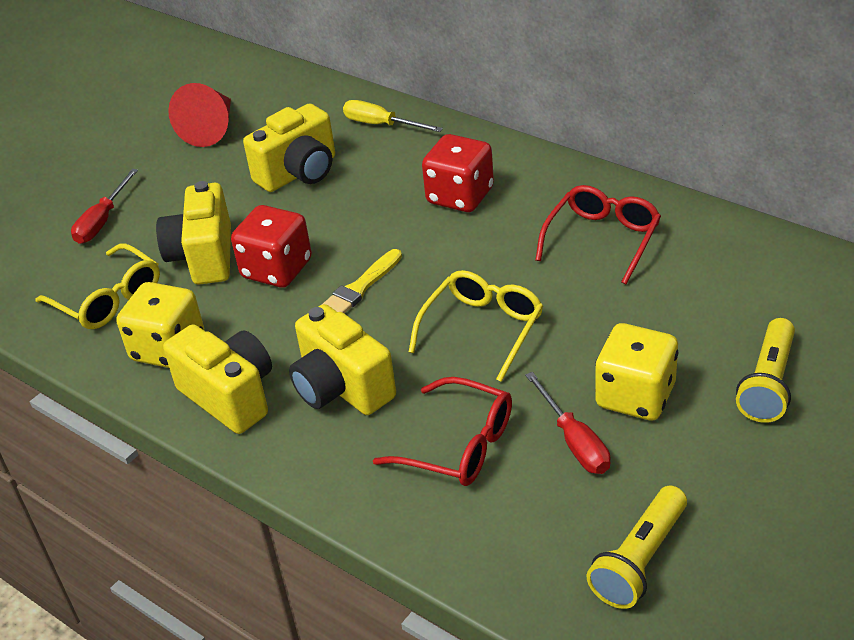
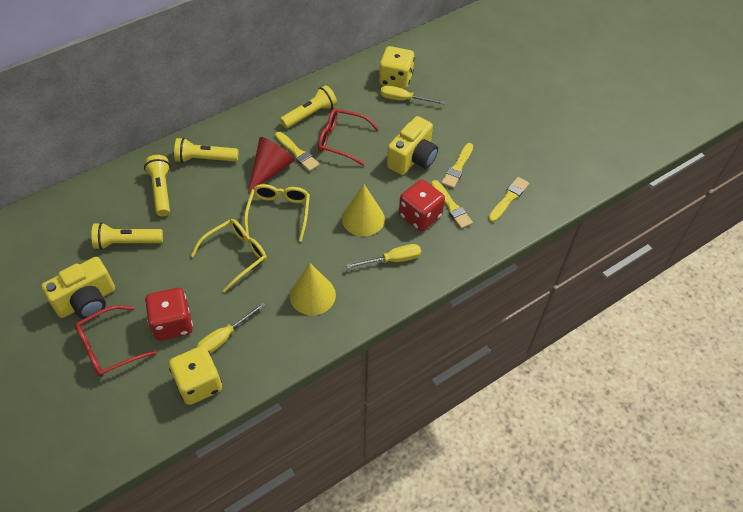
red screwdriver: 2 -> 0
yellow brush: 1 -> 4
yellow camera: 4 -> 2
yellow cone: 0 -> 2
yellow flashlight: 2 -> 4
yellow screwdriver: 1 -> 3

